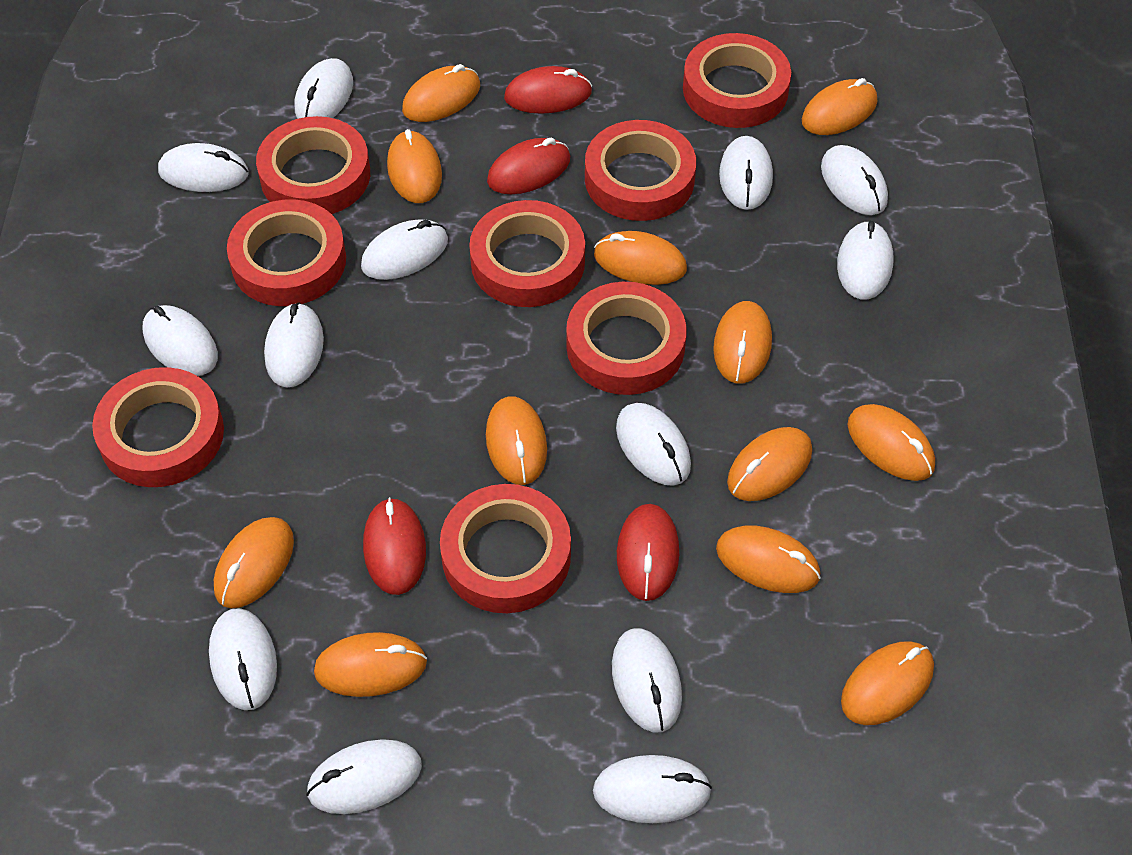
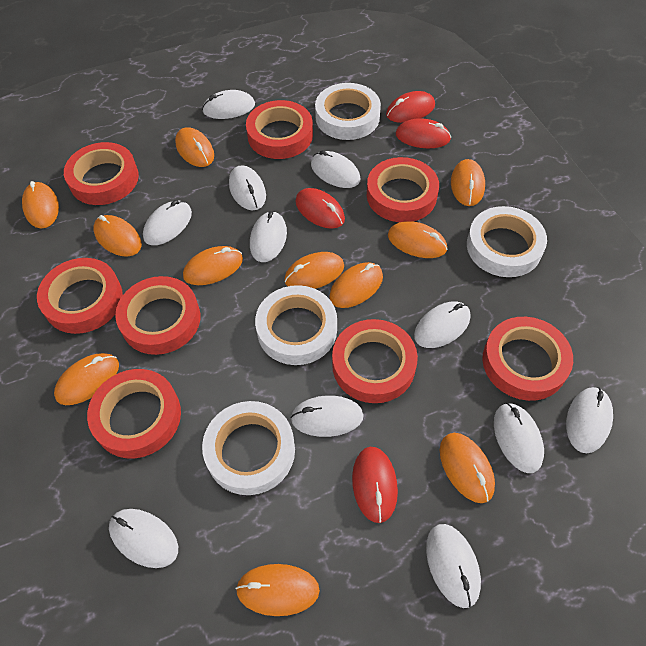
orange mouse: 12 -> 11
white mouse: 13 -> 11
white tape: 0 -> 4

